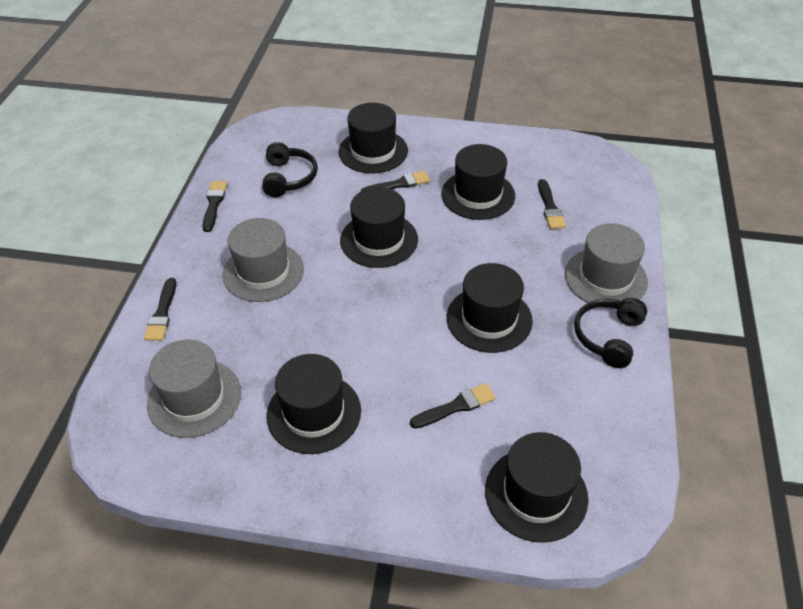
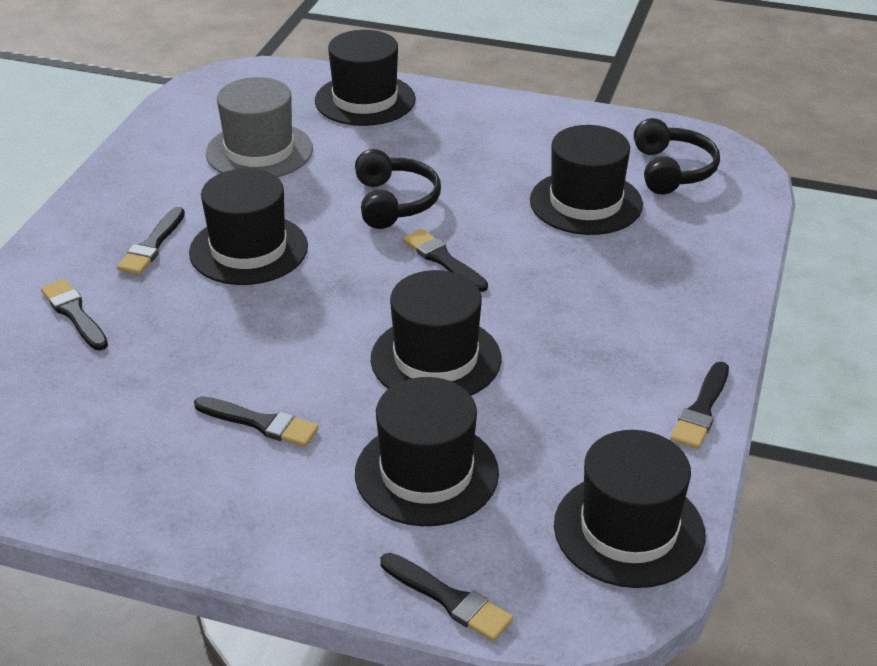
black brush: 5 -> 6
grey hat: 3 -> 1

